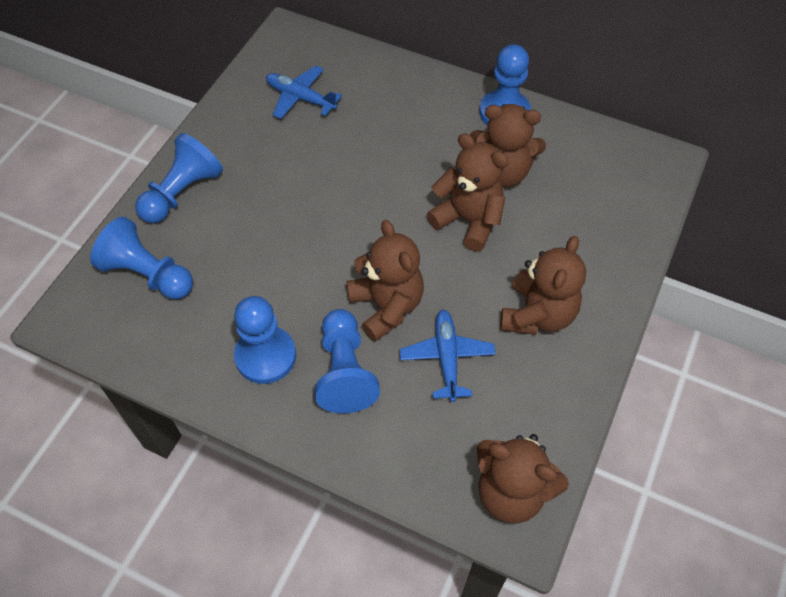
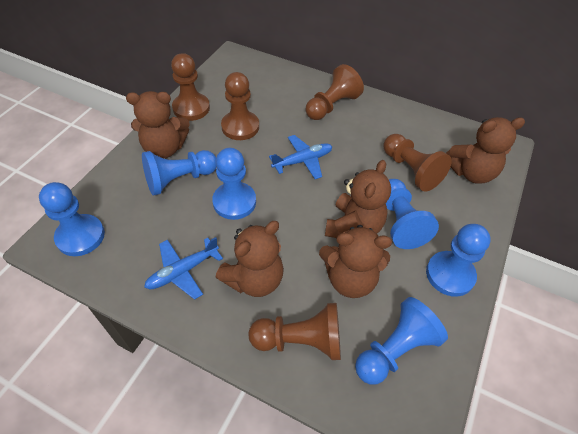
blue pawn: 5 -> 6
brown pawn: 0 -> 5

